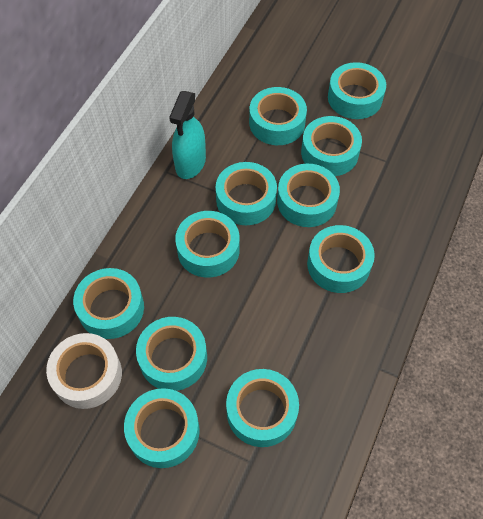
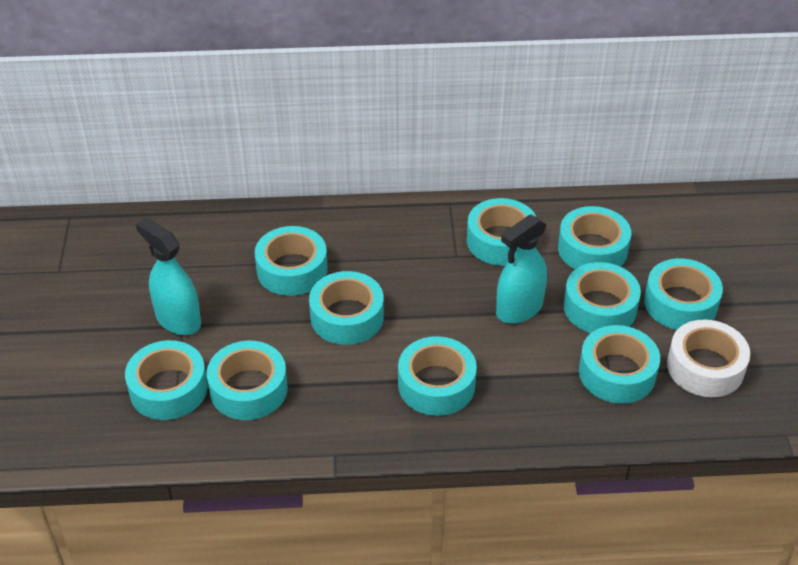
turquoise spray bottle: 1 -> 2
turquoise tape: 11 -> 10

